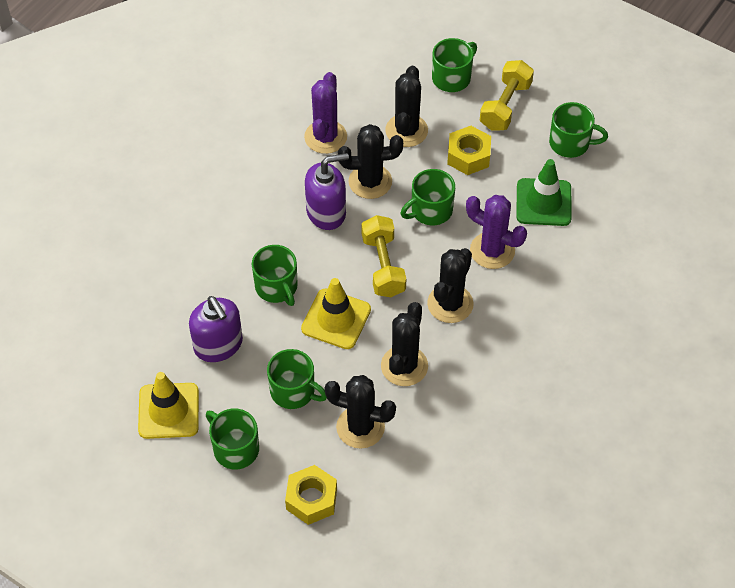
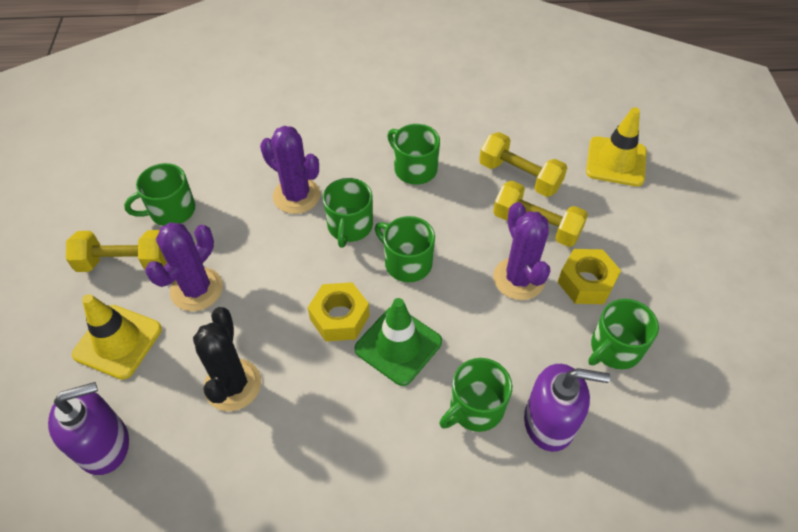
black cactus: 5 -> 1
purple cactus: 2 -> 3
yellow dumbbell: 2 -> 3

